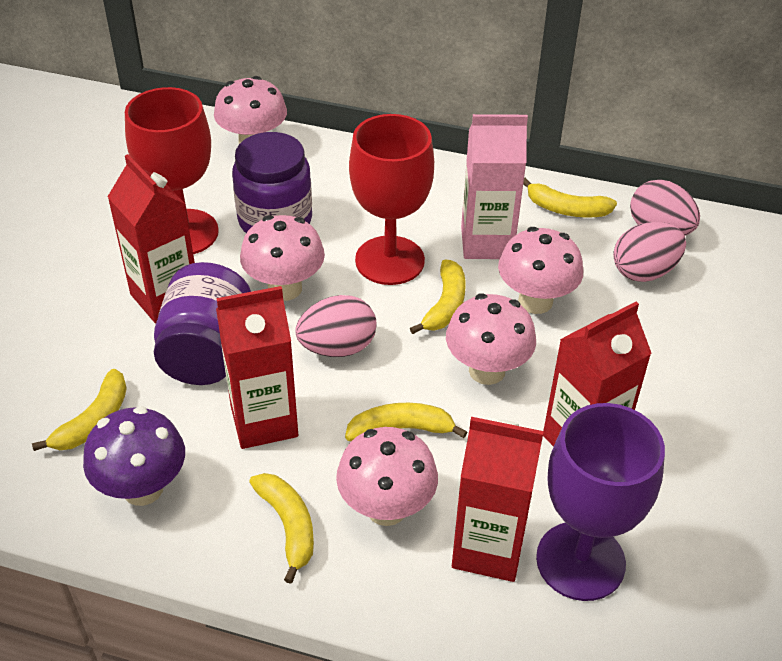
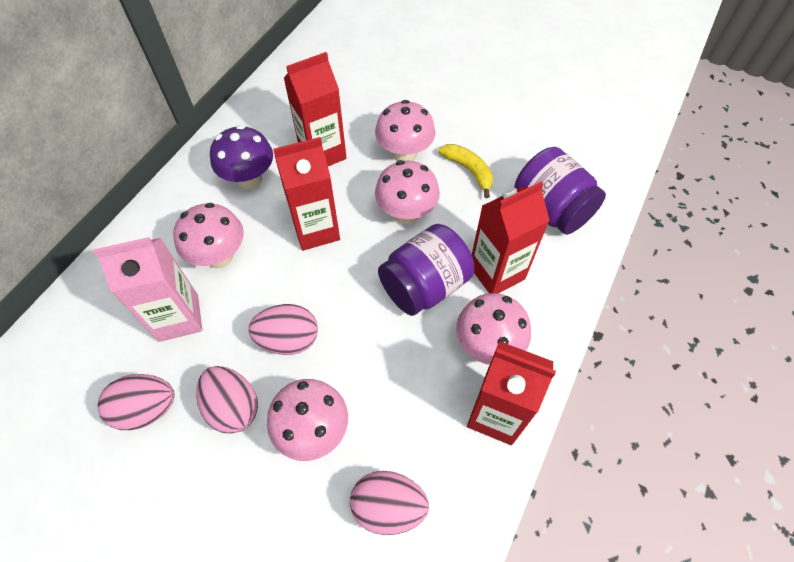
pink egg: 3 -> 4
purple goblet: 1 -> 0
red goblet: 2 -> 0
yellow banana: 5 -> 1

